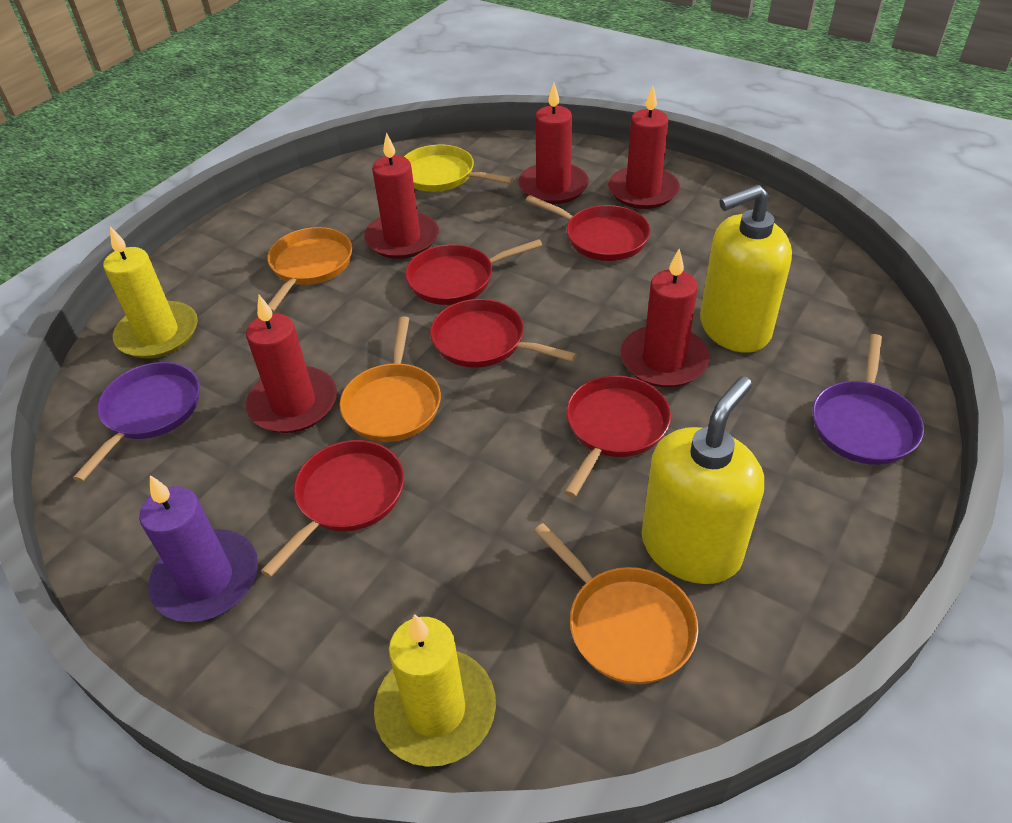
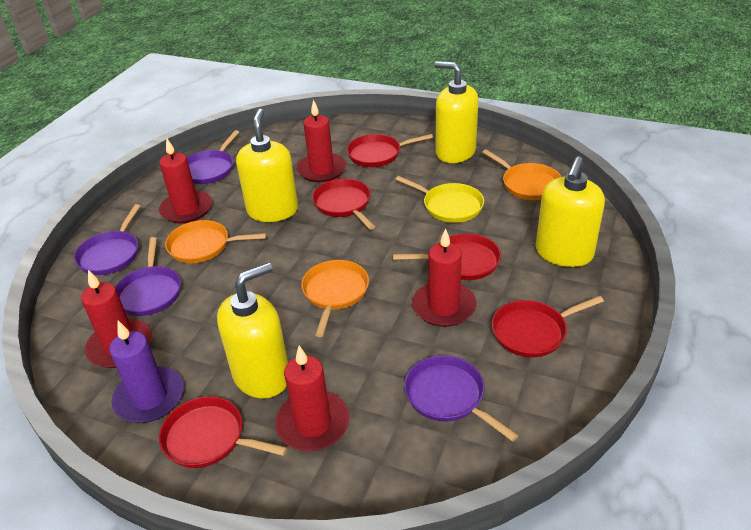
purple pan: 2 -> 4
yellow candle: 2 -> 0
yellow soap dispenser: 2 -> 4

